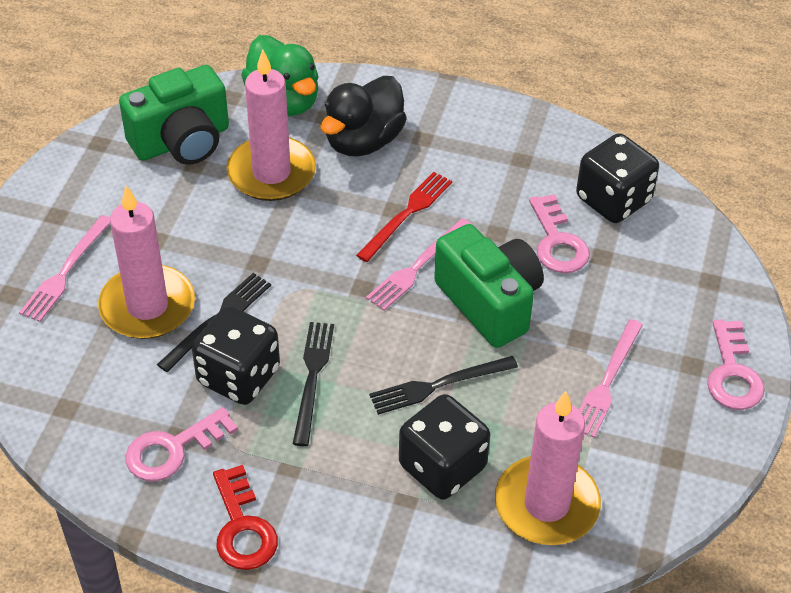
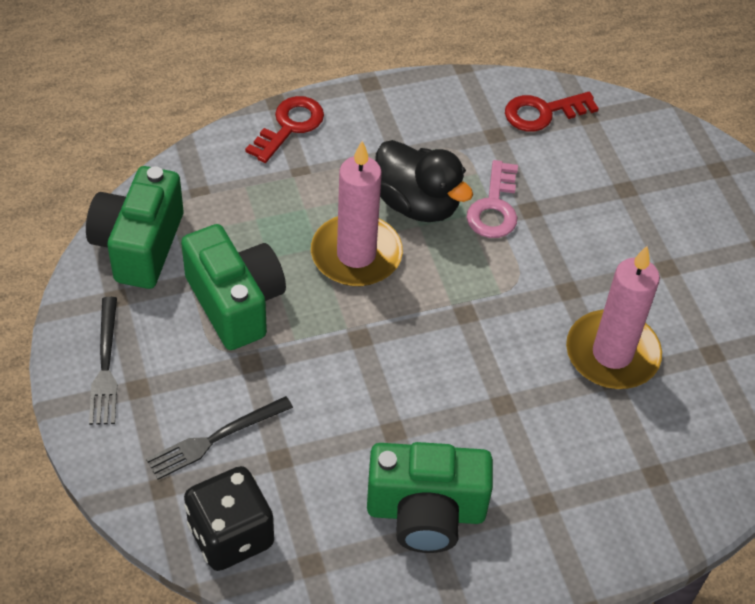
black dice: 3 -> 1
black fork: 3 -> 2
green camera: 2 -> 3
green duck: 1 -> 0
pink candle: 3 -> 2
pink fork: 3 -> 0
pink key: 3 -> 1
red fork: 1 -> 0
red key: 1 -> 2

